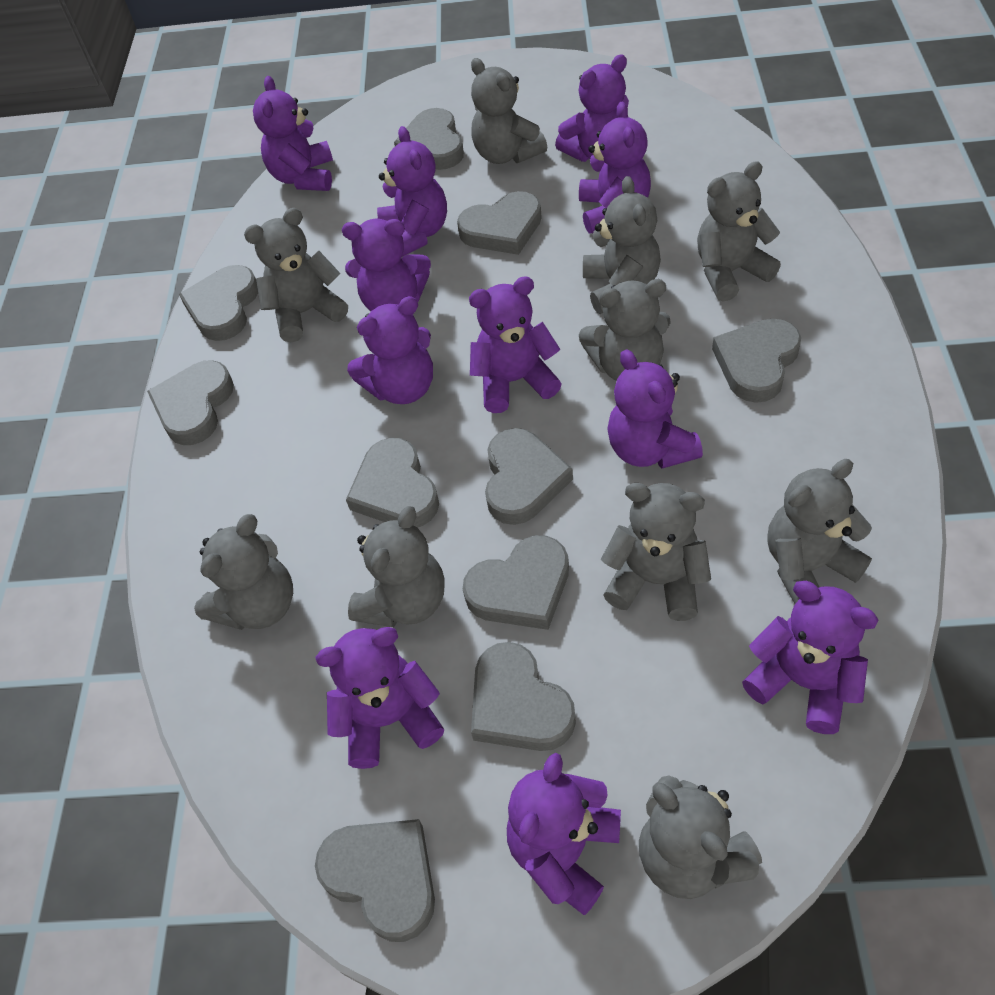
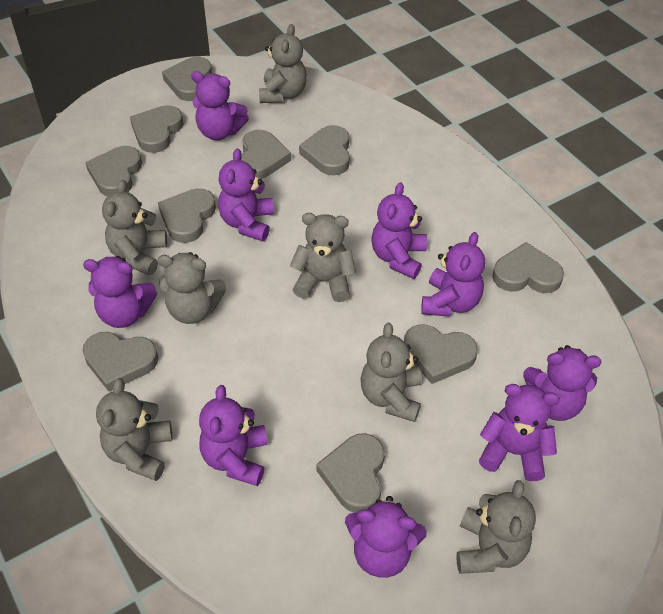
grey teddy bear: 10 -> 7
purple teddy bear: 11 -> 9

